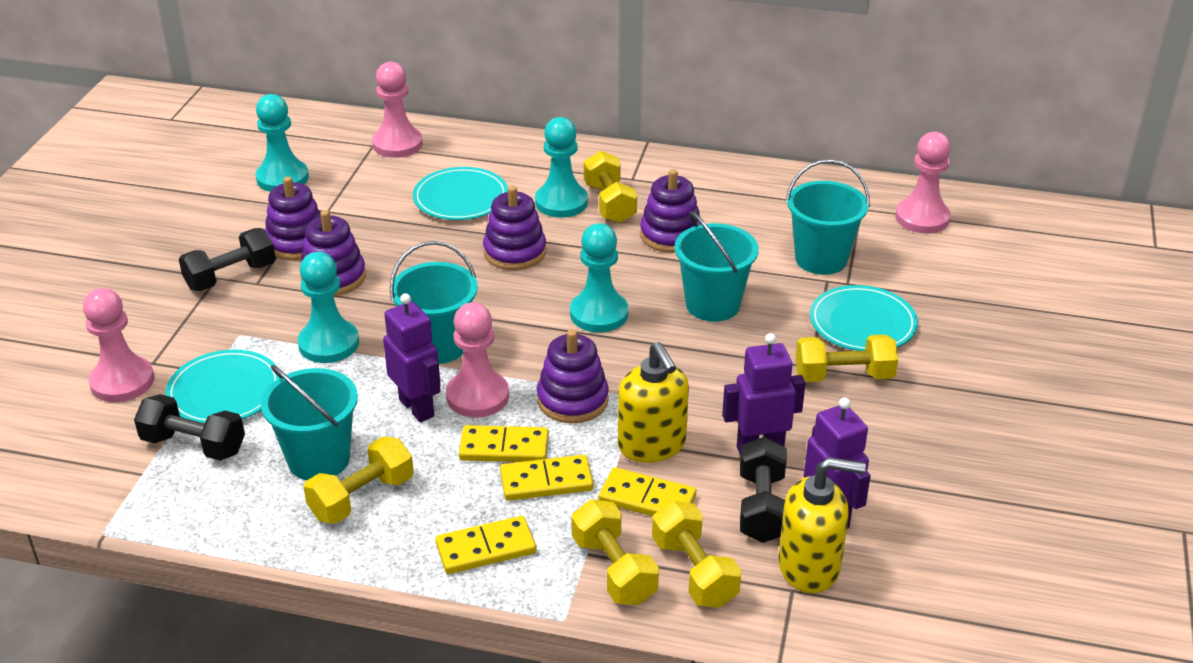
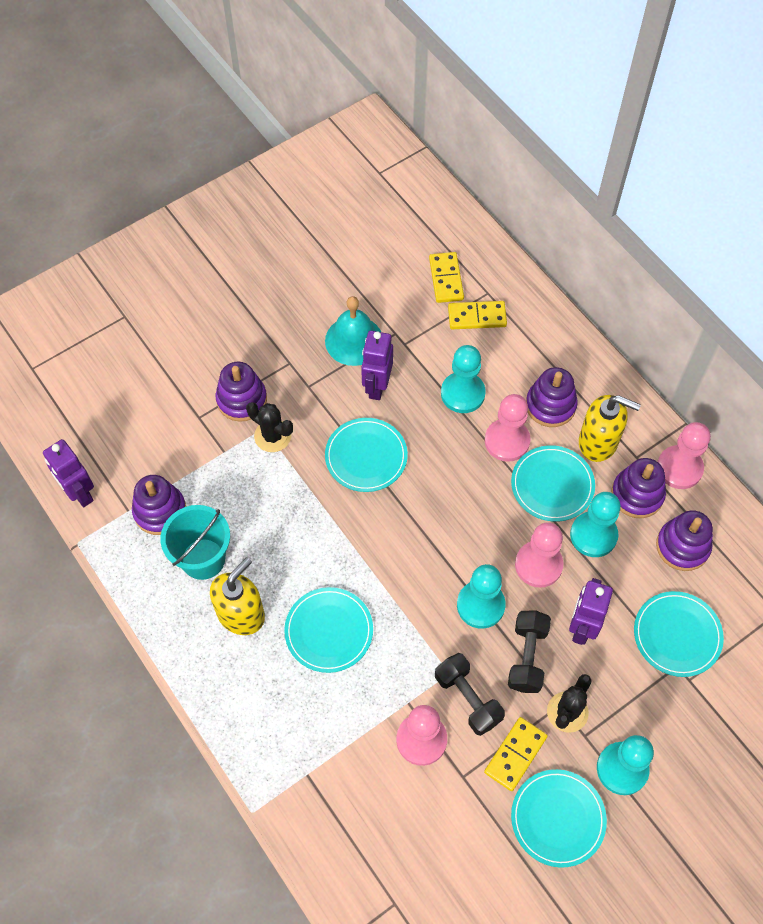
black cactus: 0 -> 2
black dumbbell: 3 -> 2
turquoise bell: 0 -> 1
turquoise bucket: 4 -> 1
turquoise plate: 3 -> 5
yellow domino: 4 -> 3
yellow dumbbell: 5 -> 0

